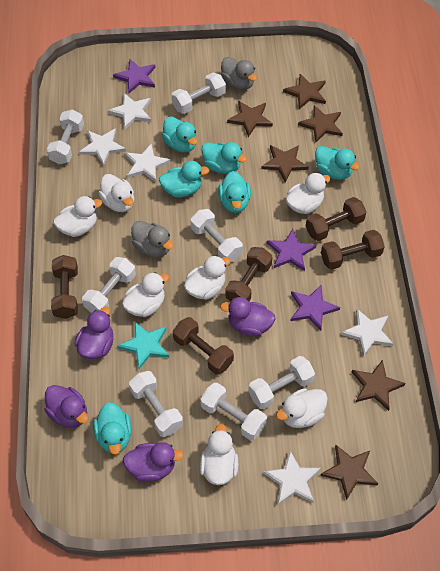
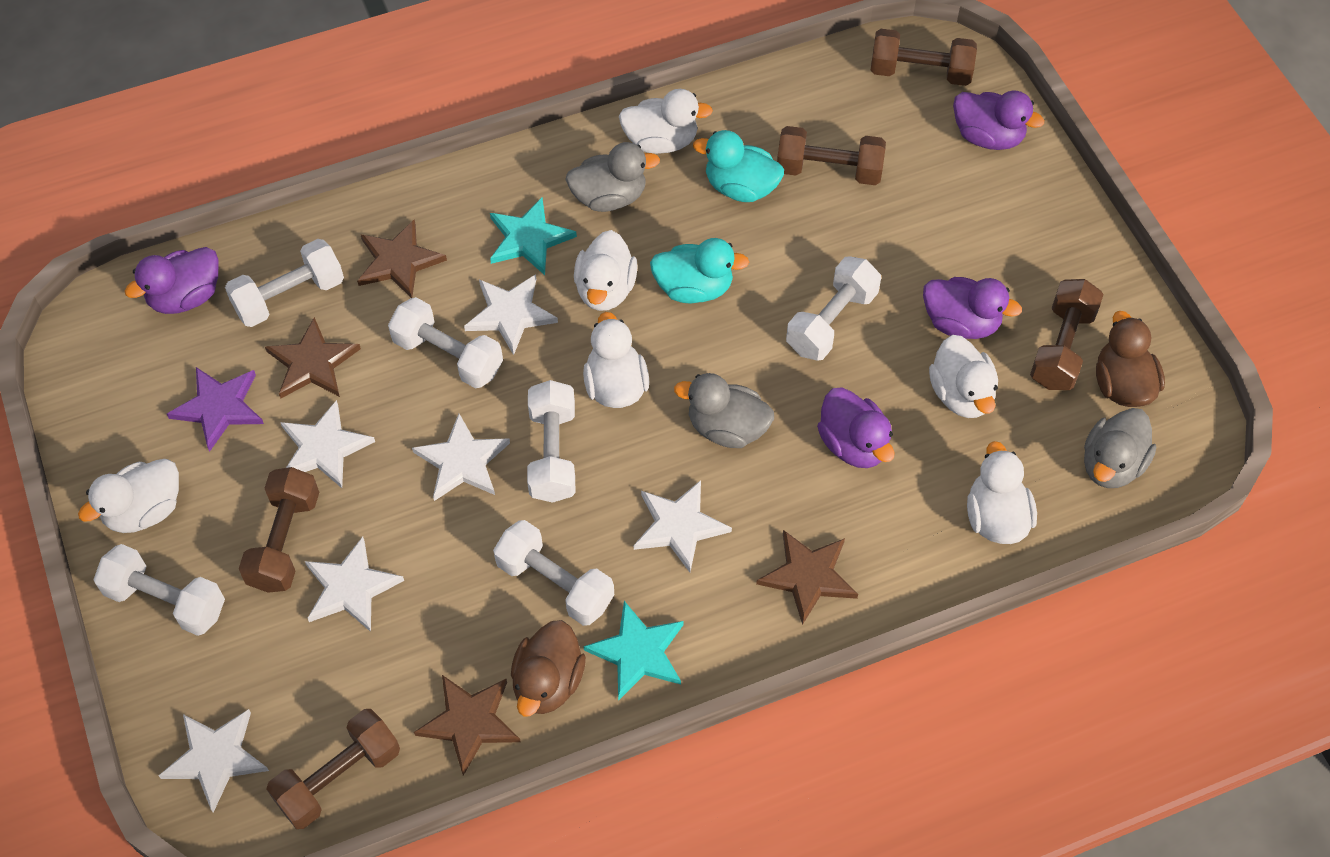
brown duck: 0 -> 2
brown star: 6 -> 4
grey duck: 2 -> 3
purple star: 3 -> 1
turquoise duck: 6 -> 2
turquoise star: 1 -> 2
white duck: 7 -> 6
white dumbbell: 7 -> 6
white star: 5 -> 6

